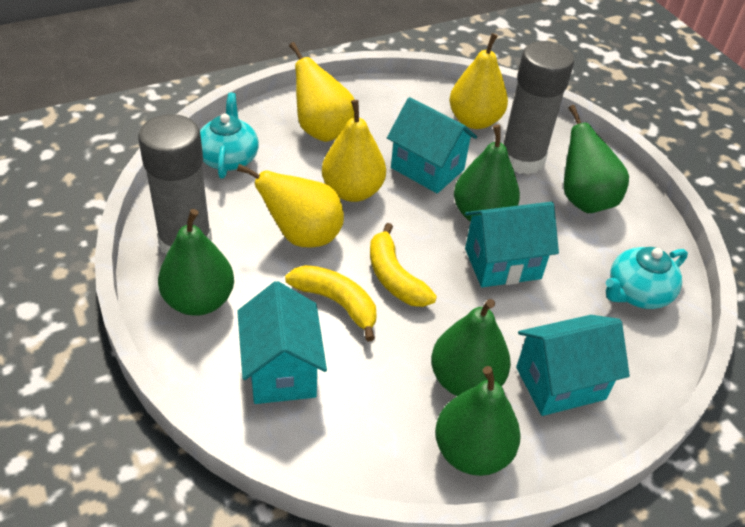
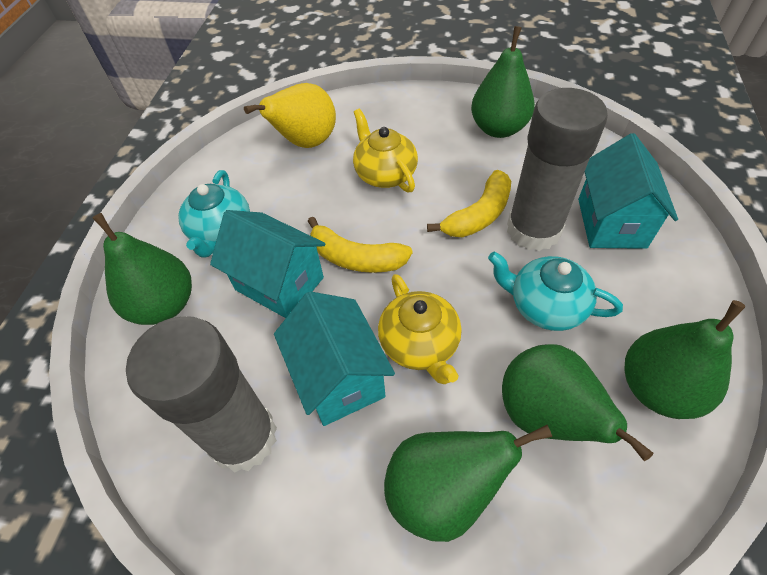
turquoise house: 4 -> 3
yellow pear: 4 -> 1
yellow teapot: 0 -> 2

